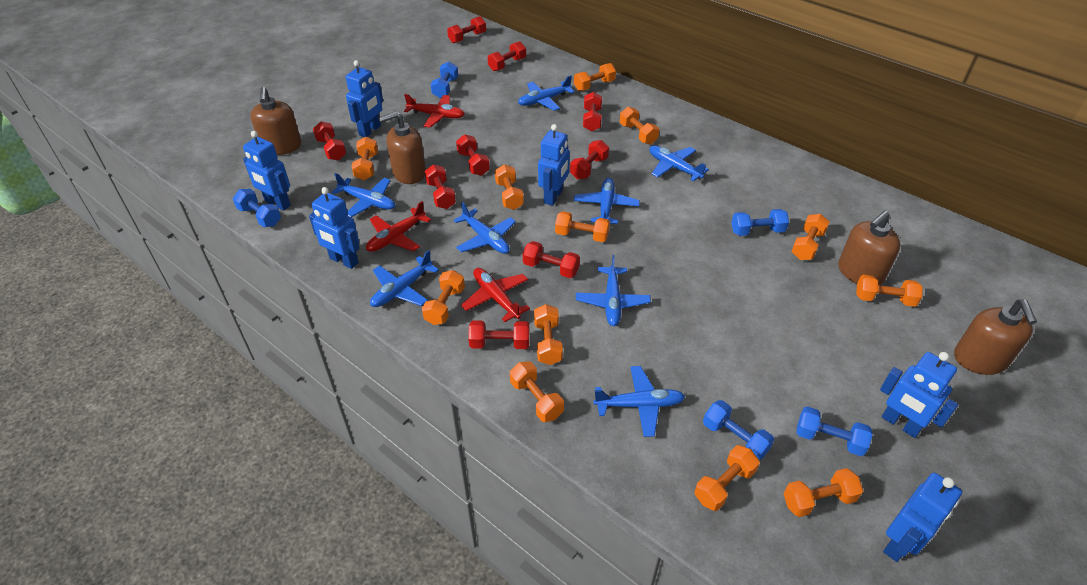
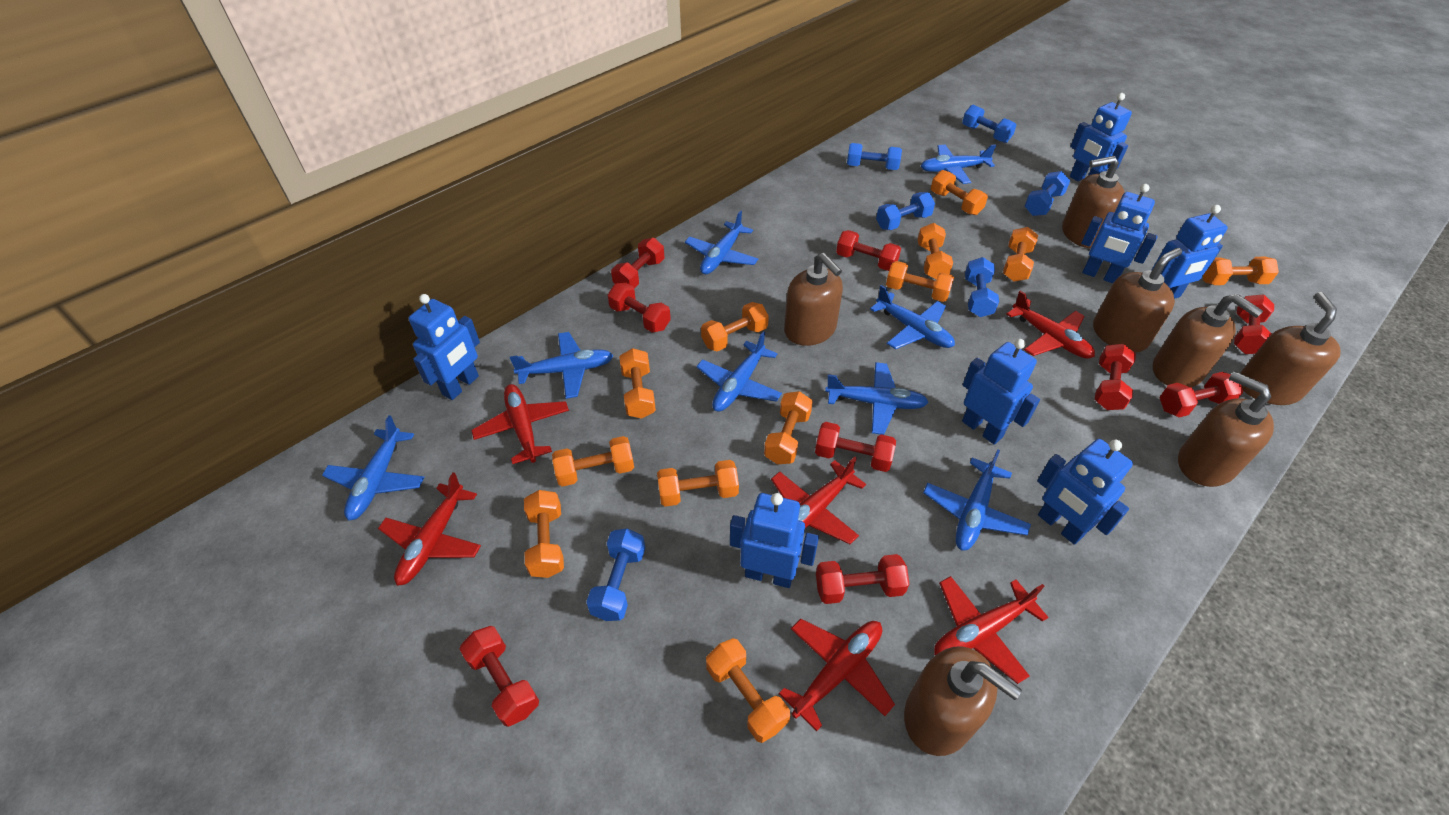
blue dumbbell: 5 -> 6
blue robot: 6 -> 7
brown soap dispenser: 4 -> 7
red plane: 3 -> 6

